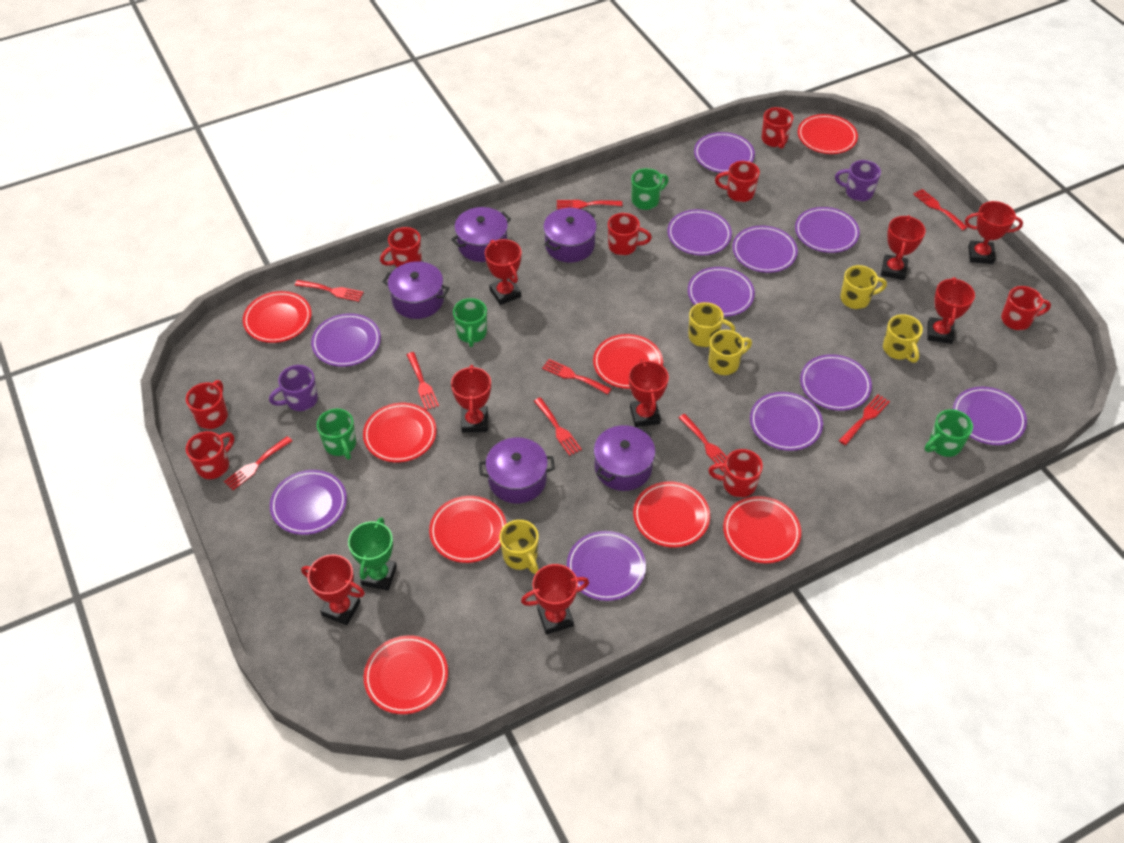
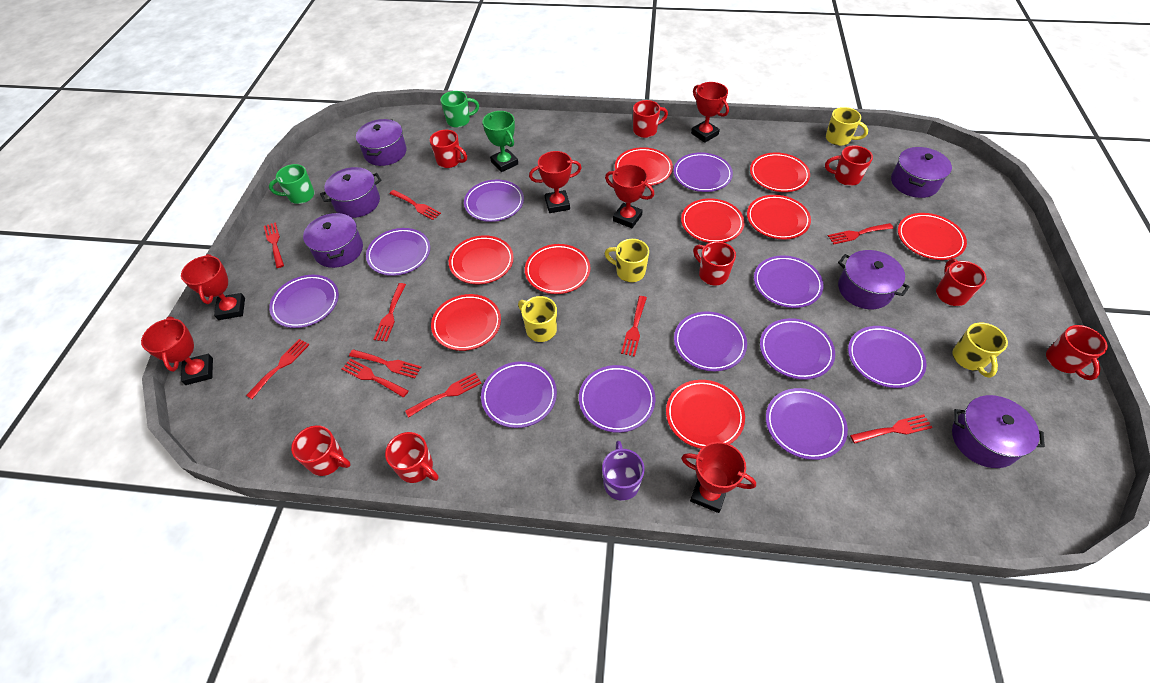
green mug: 4 -> 2
purple mug: 2 -> 1
purple pot: 5 -> 6
red fork: 9 -> 10
red plate: 8 -> 9
red trophy: 8 -> 6
yellow mug: 5 -> 4

